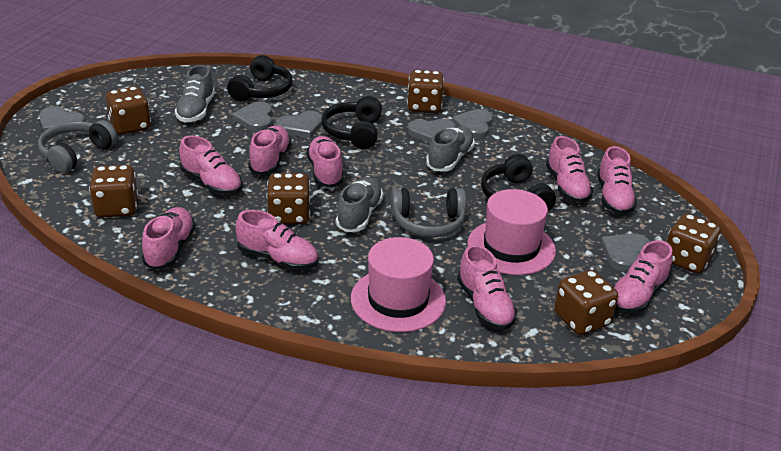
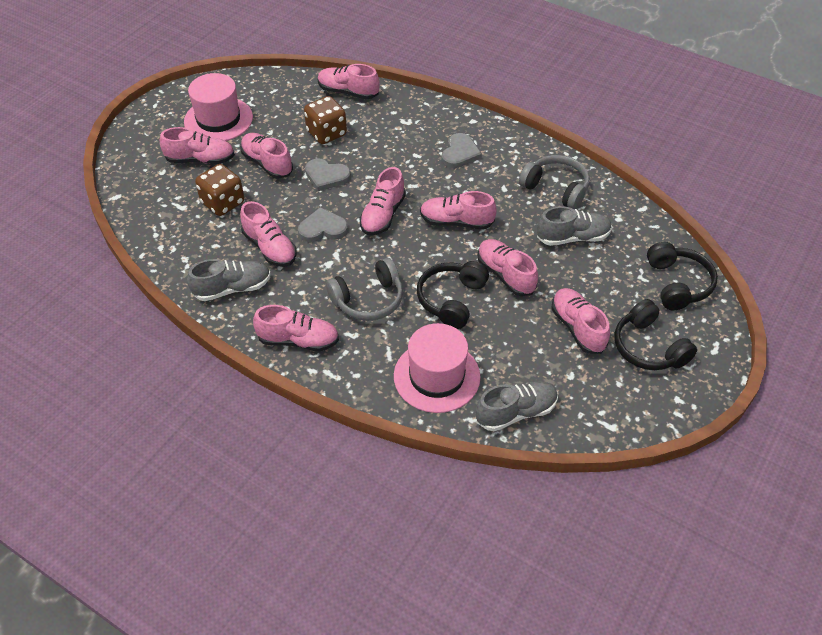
brown dice: 6 -> 2
grey heart: 6 -> 3

